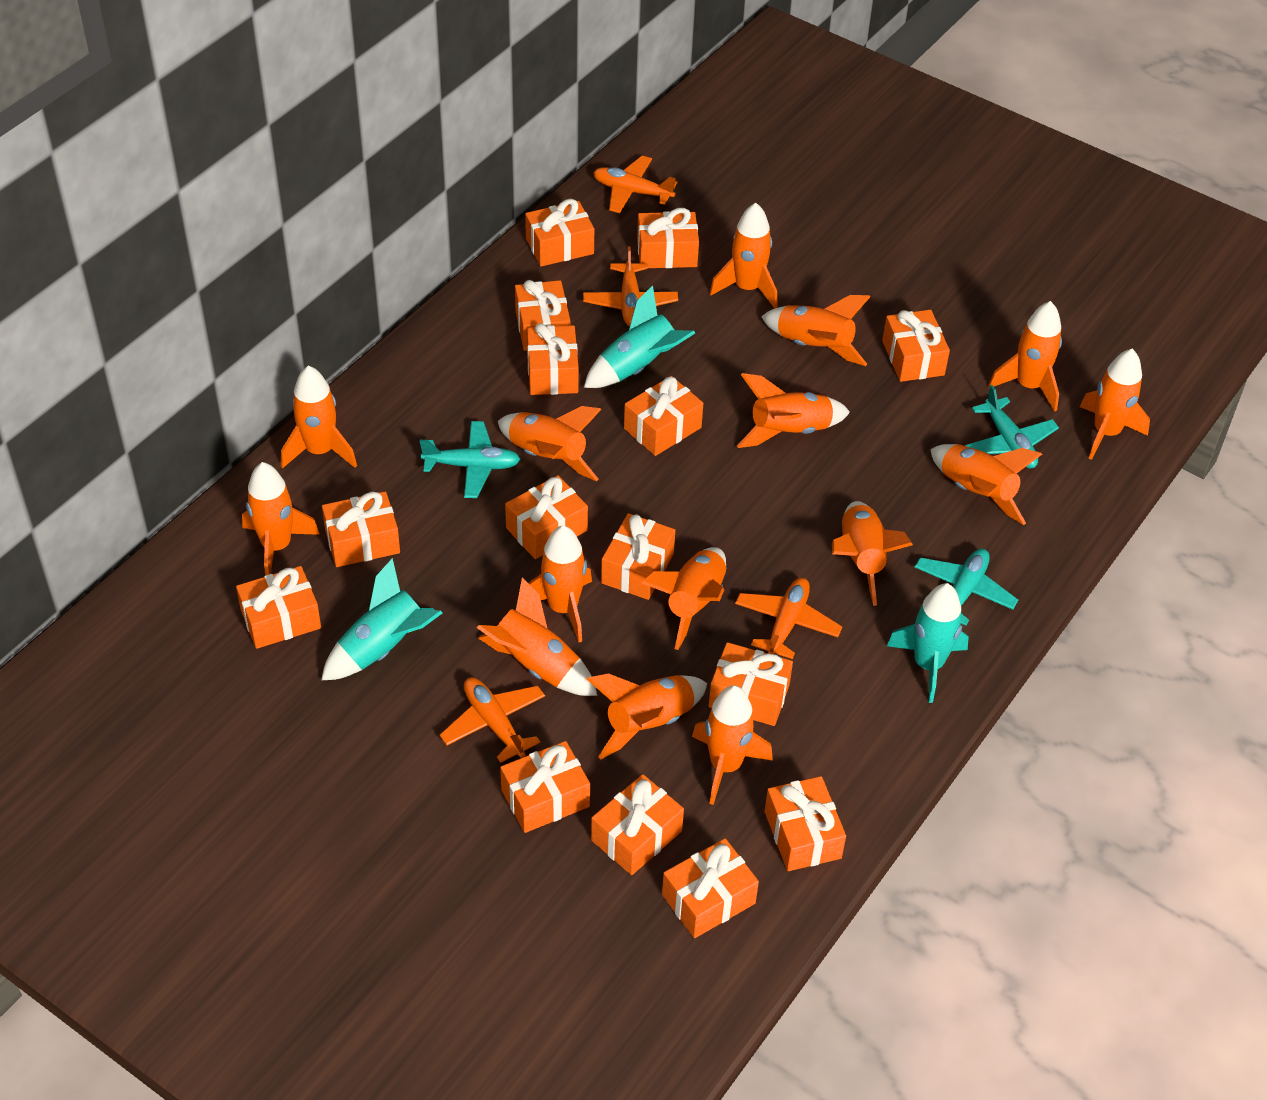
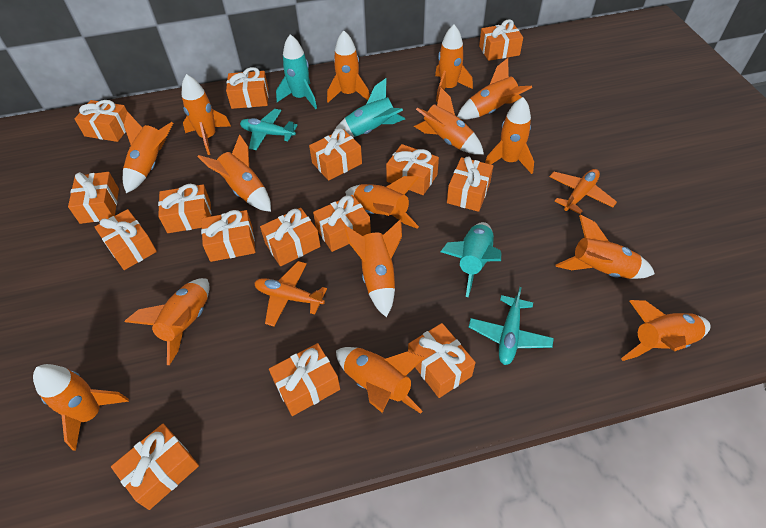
orange plane: 4 -> 2
turquoise plane: 3 -> 2

